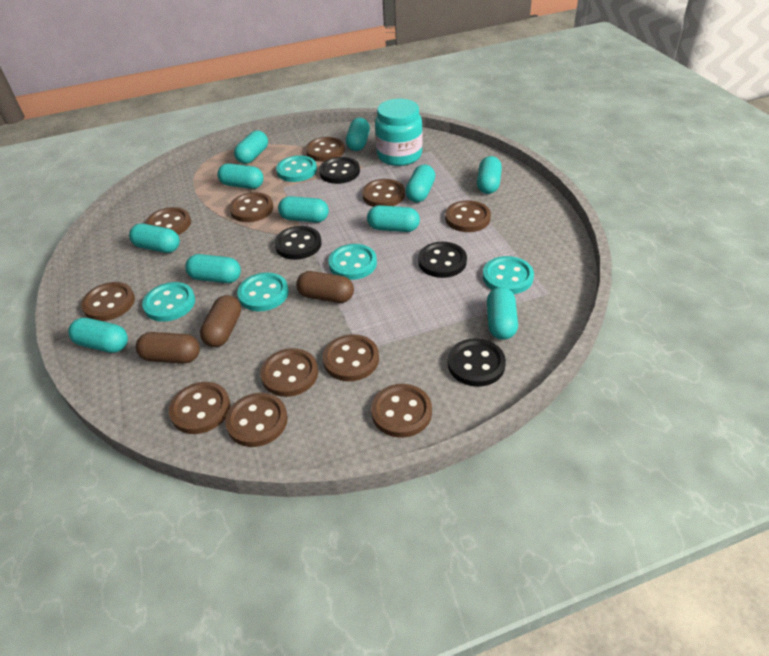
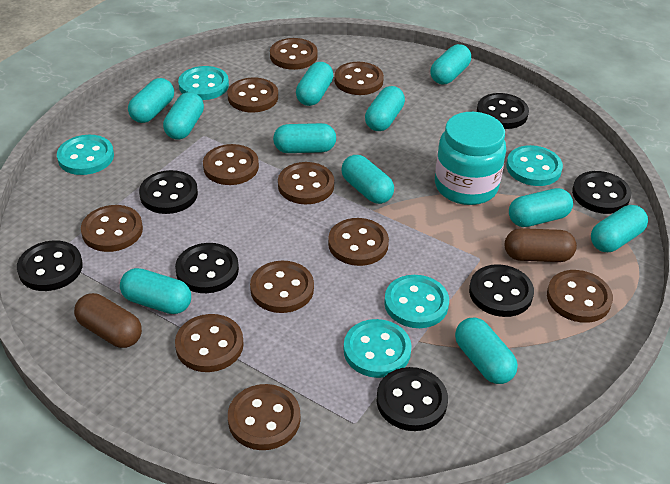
black button: 4 -> 7
brown capsule: 3 -> 2

